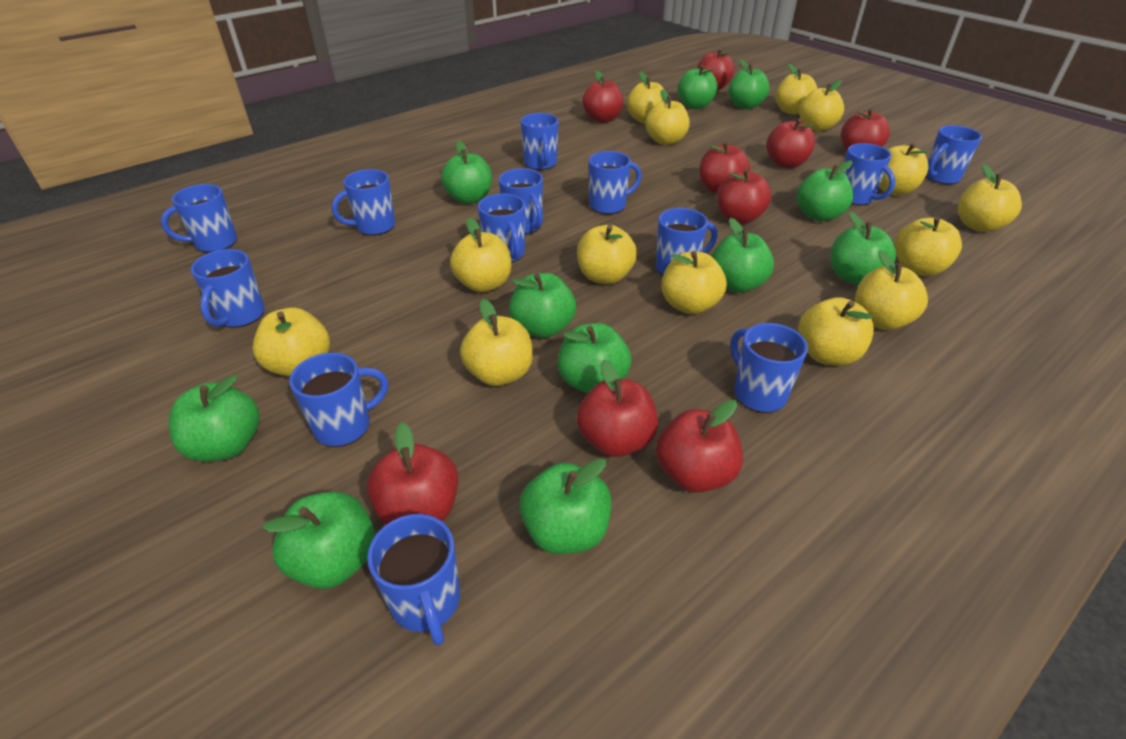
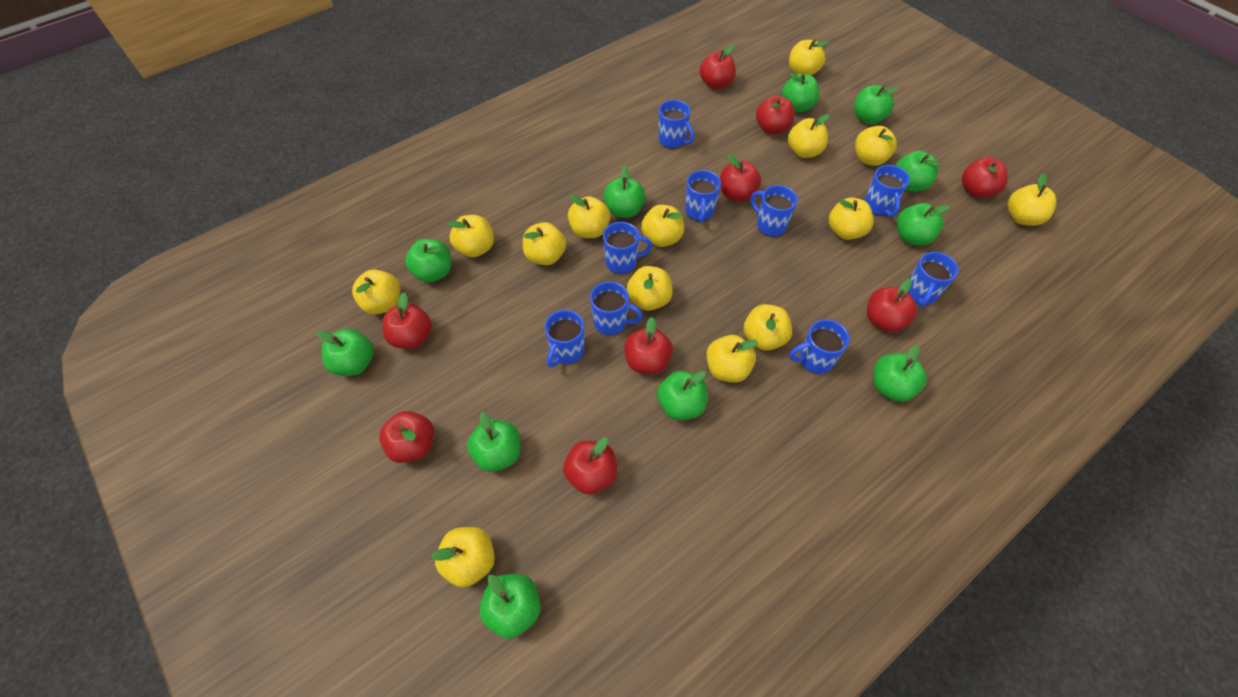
blue mug: 13 -> 9

